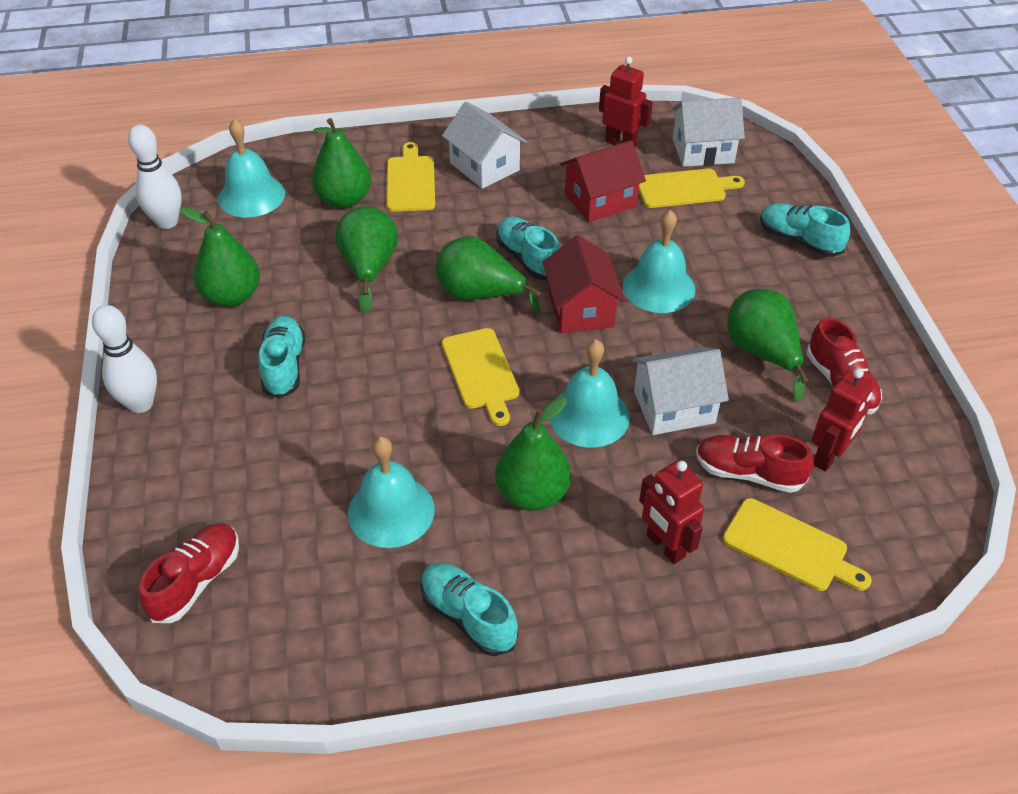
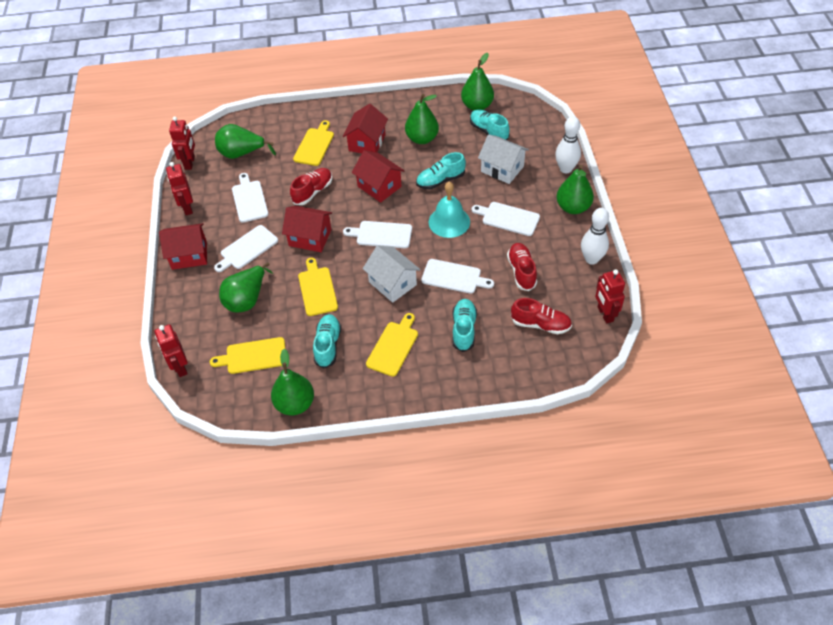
red house: 2 -> 4
red robot: 3 -> 4
turquoise bell: 4 -> 1
white cutting board: 0 -> 5
white house: 3 -> 2

